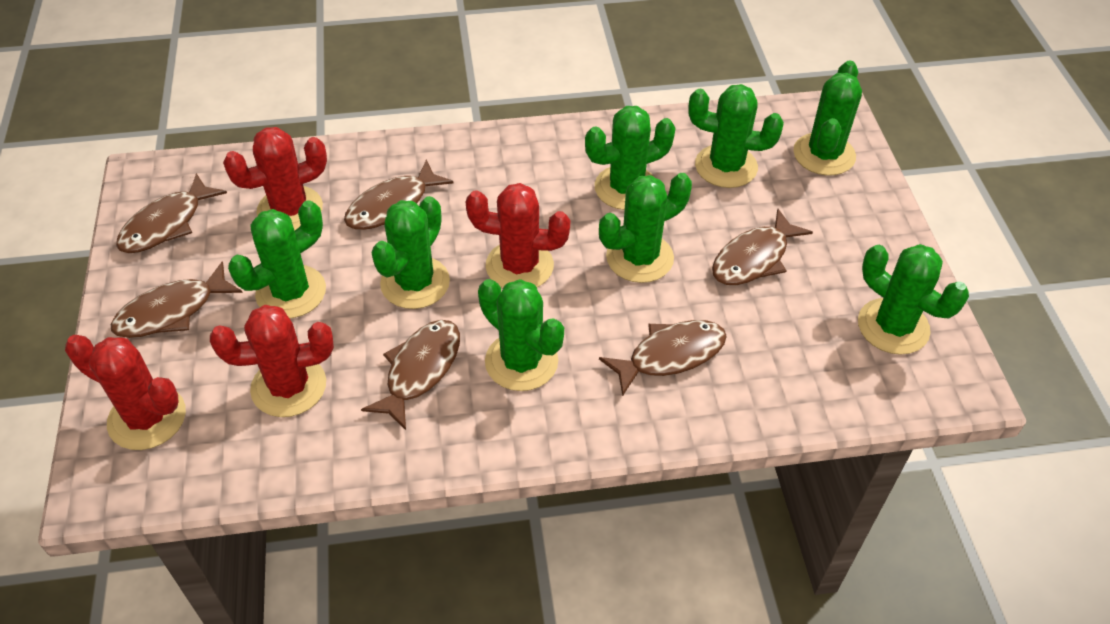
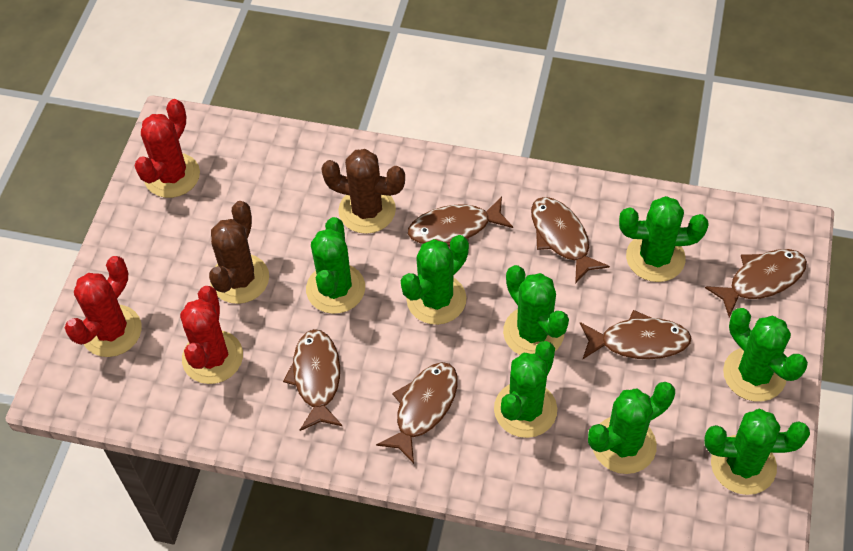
brown cactus: 0 -> 2
red cactus: 4 -> 3

